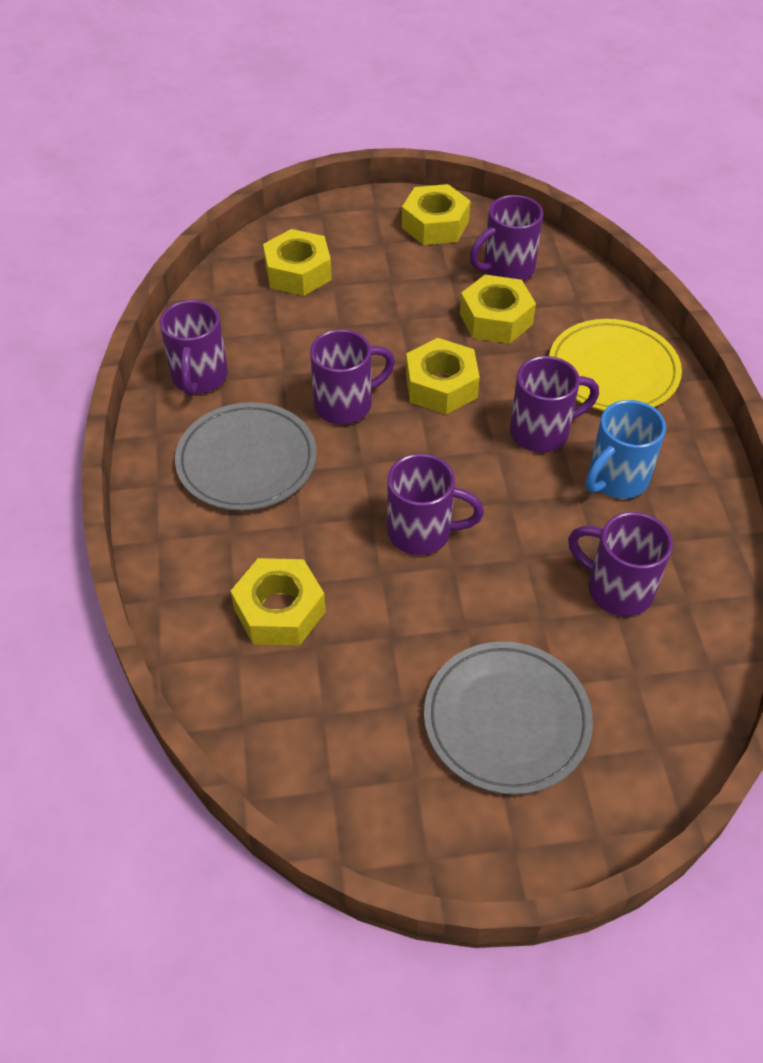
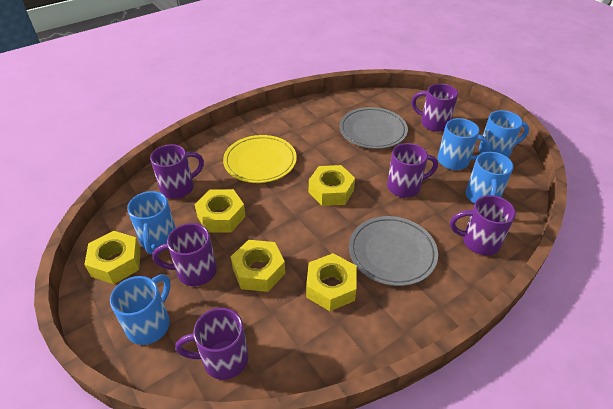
blue mug: 1 -> 5

